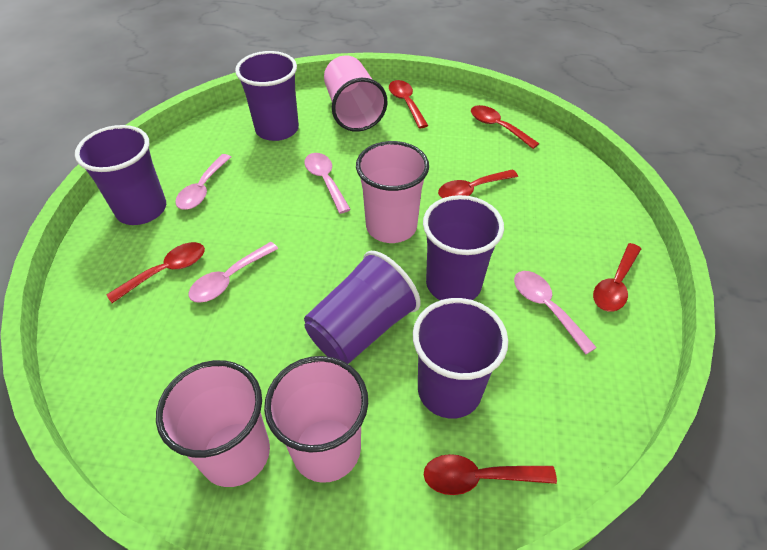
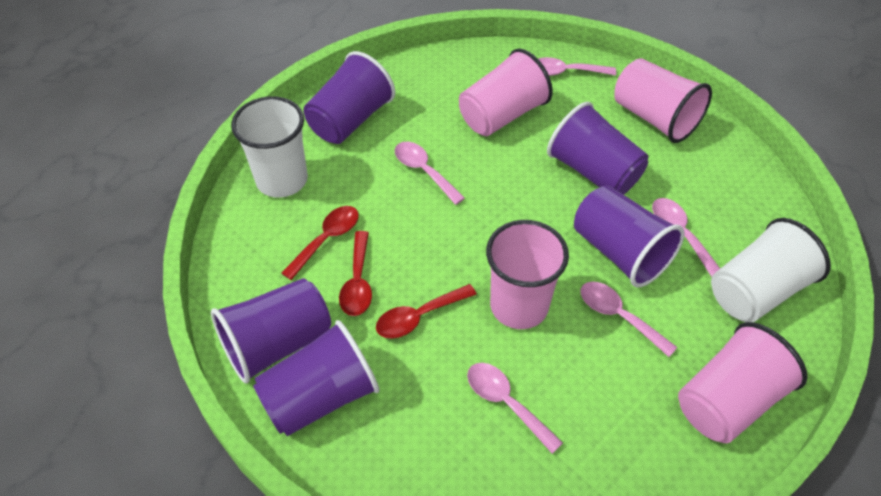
pink spoon: 4 -> 5
red spoon: 6 -> 3
white cup: 0 -> 2

